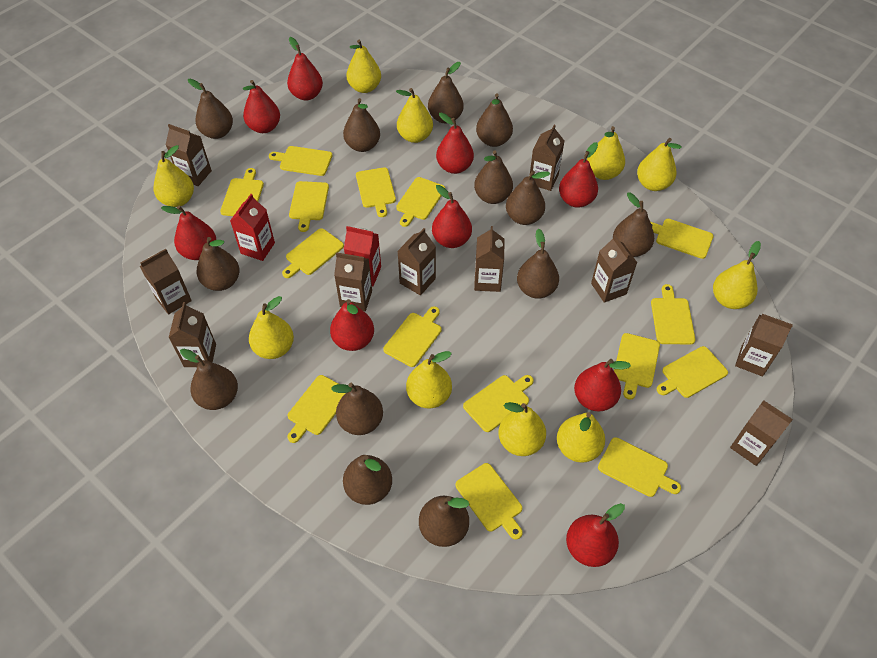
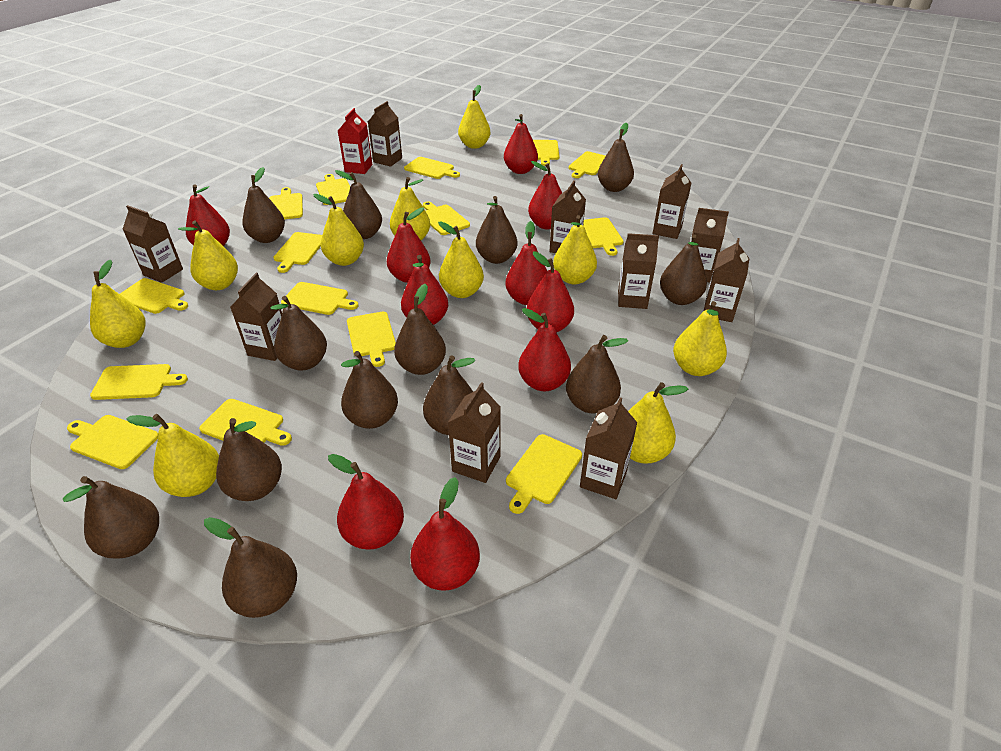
red carton: 2 -> 1
red pear: 9 -> 10

